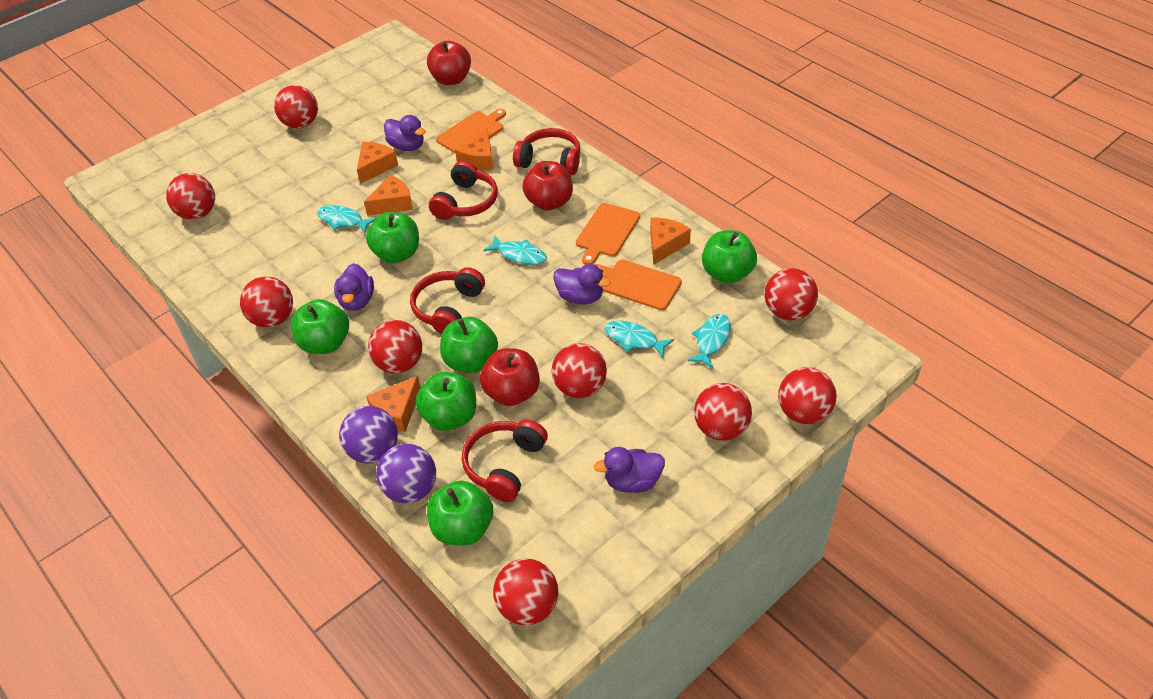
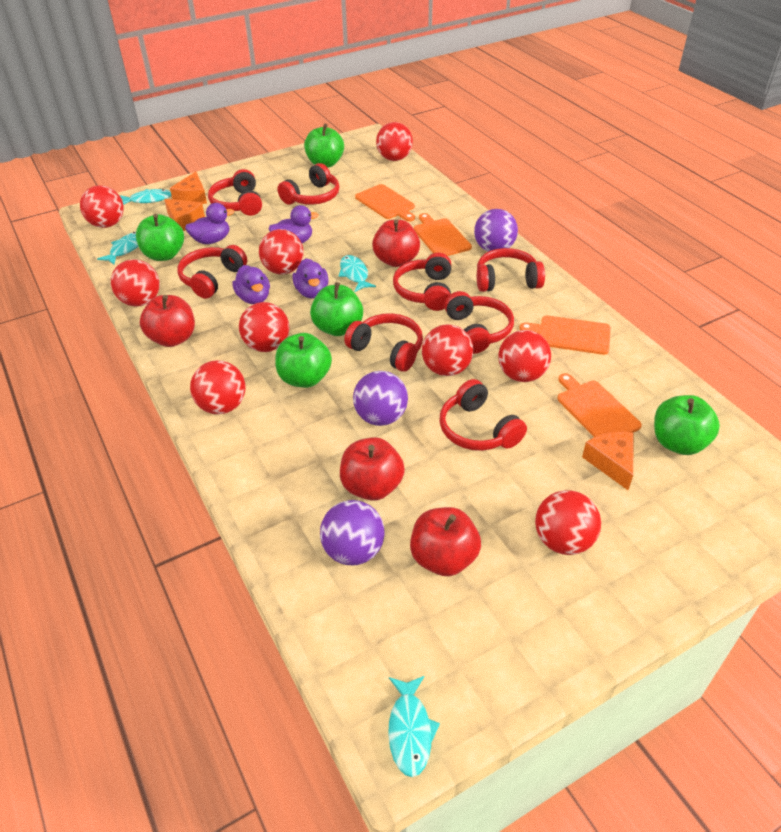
green apple: 6 -> 5
orange cheese: 5 -> 3
orange cutting board: 3 -> 4
purple ball: 2 -> 3
red apple: 3 -> 4
red headphones: 4 -> 8

